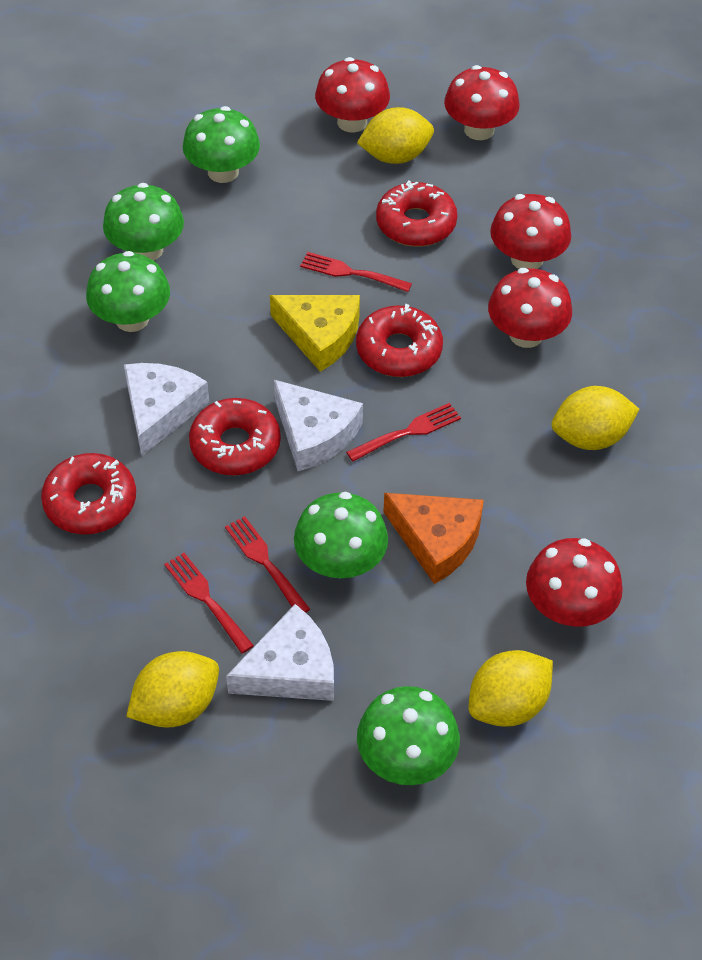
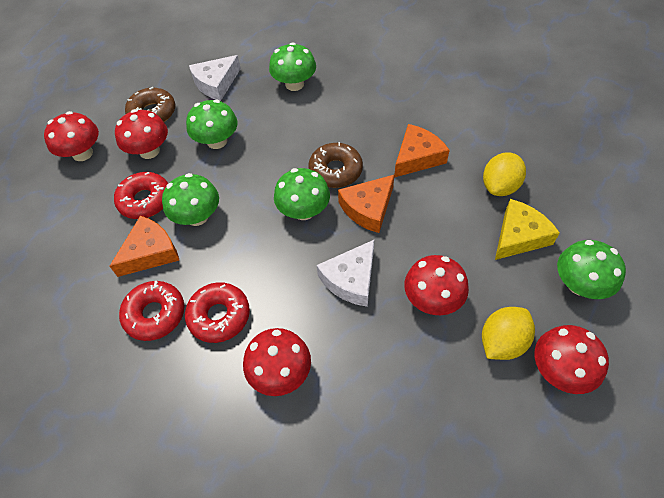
brown donut: 0 -> 2
orange cheese: 1 -> 3
red donut: 4 -> 3
red fork: 4 -> 0
white cheese: 3 -> 2
yellow lemon: 4 -> 2

